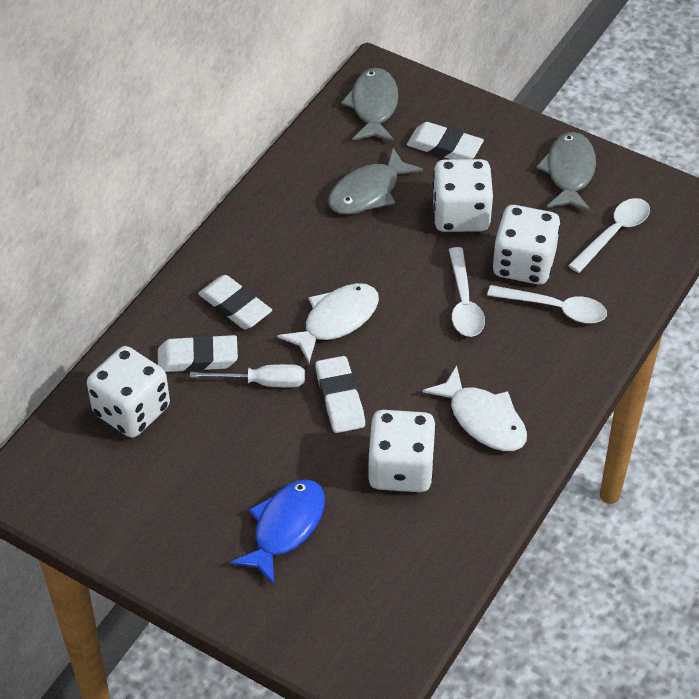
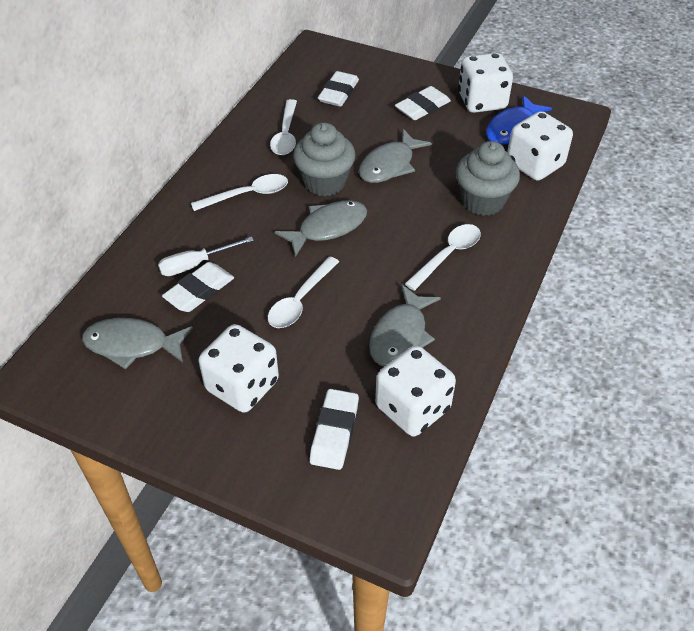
grey cupcake: 0 -> 2
grey fish: 3 -> 4
white fish: 2 -> 0
white spoon: 3 -> 4

